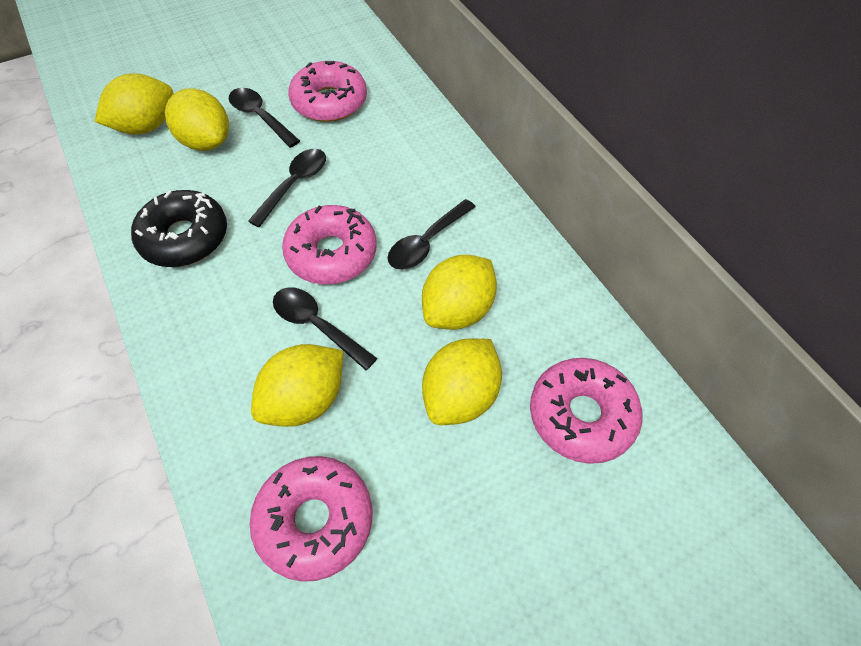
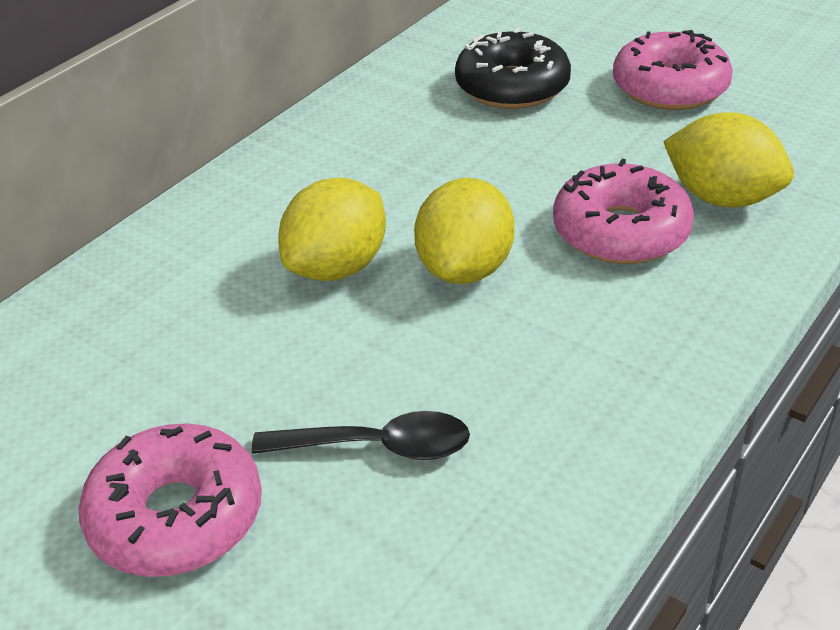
black spoon: 4 -> 1
pink donut: 4 -> 3
yellow lemon: 5 -> 3

